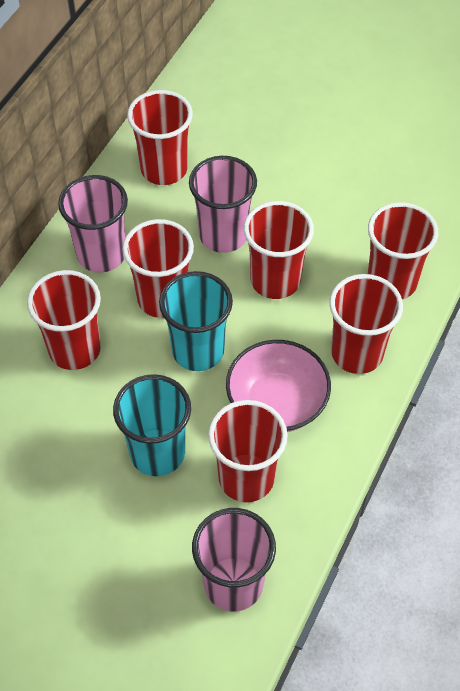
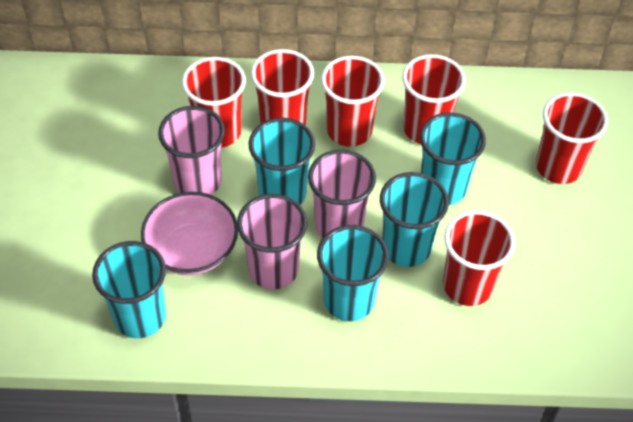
red cup: 7 -> 6
turquoise cup: 2 -> 5

